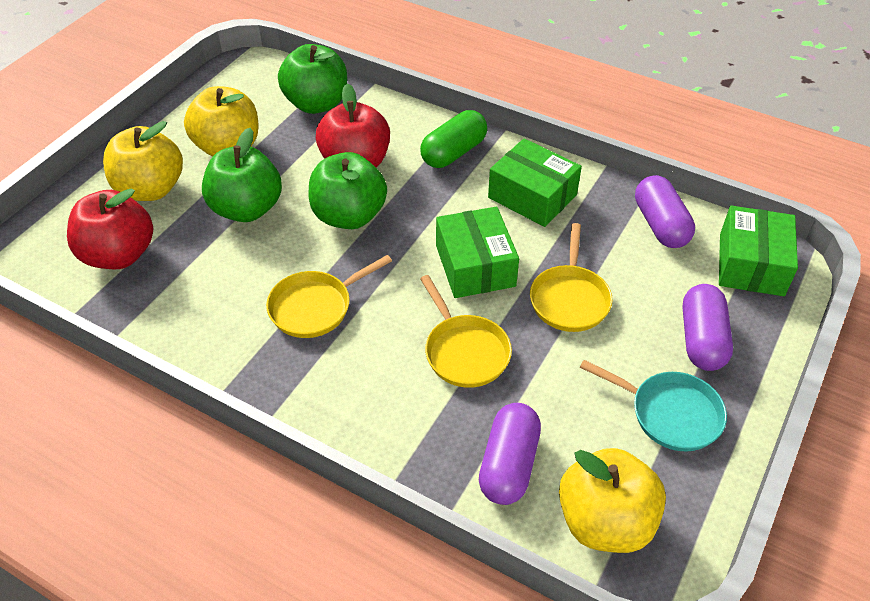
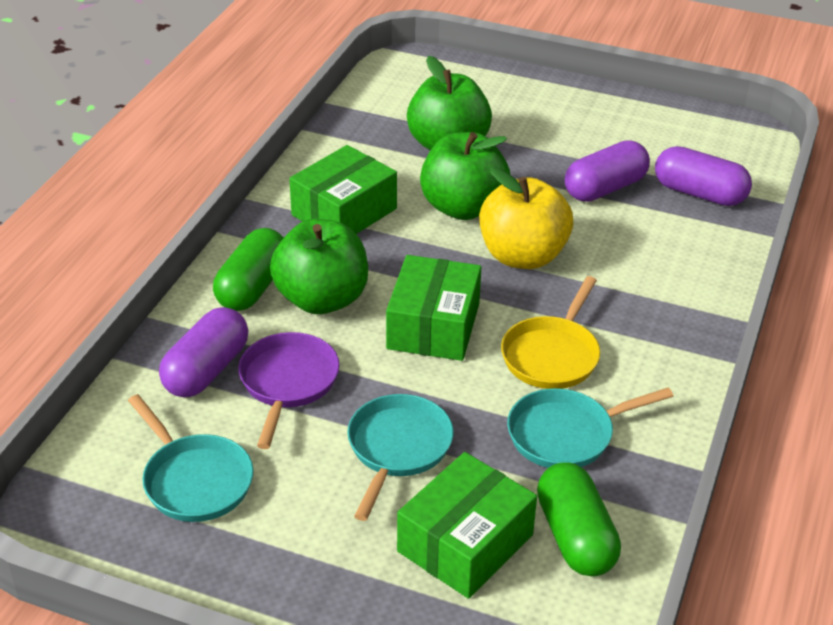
green capsule: 1 -> 2
purple pan: 0 -> 1
red apple: 2 -> 0
turquoise pan: 1 -> 3
yellow apple: 3 -> 1
yellow pan: 3 -> 1

